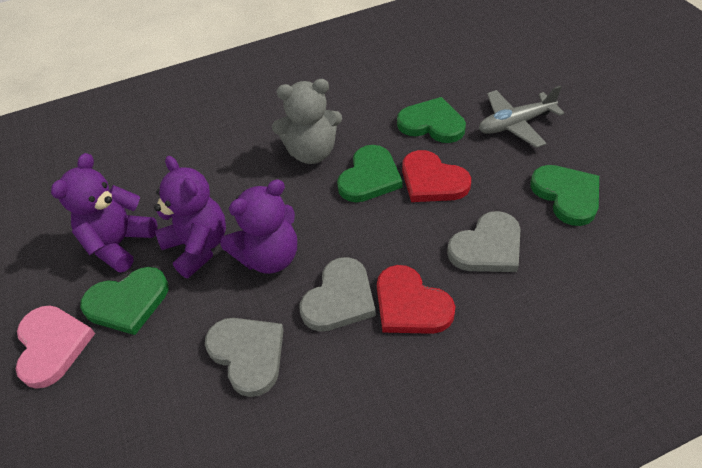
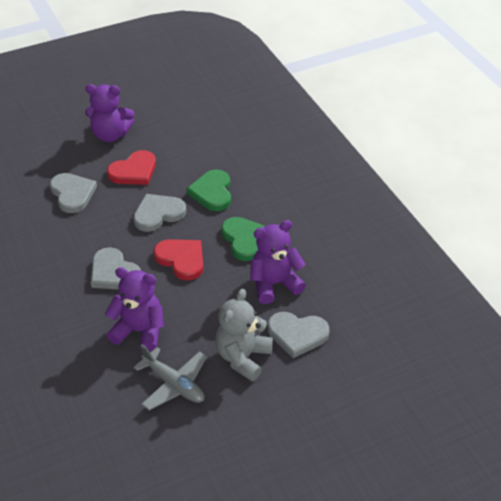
green heart: 4 -> 2
grey heart: 3 -> 4
pink heart: 1 -> 0

